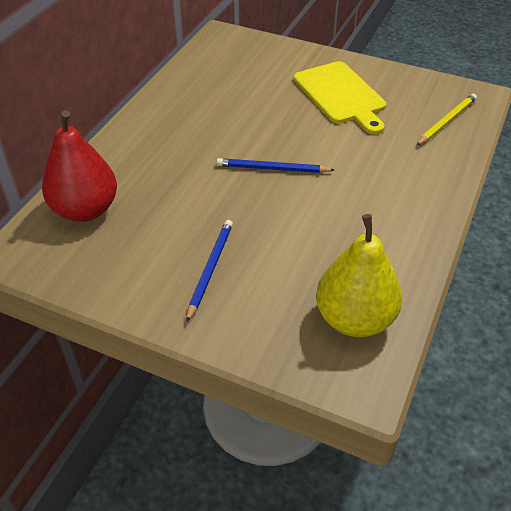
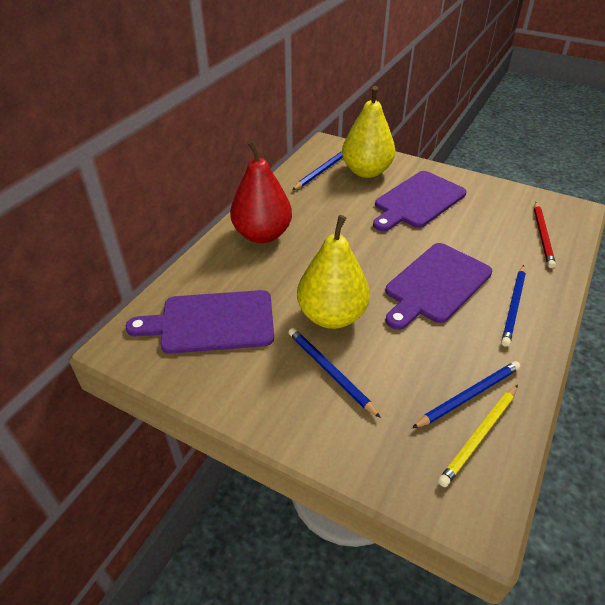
blue pencil: 2 -> 4
purple cutting board: 0 -> 3
red pencil: 0 -> 1
yellow cutting board: 1 -> 0
yellow pear: 1 -> 2

